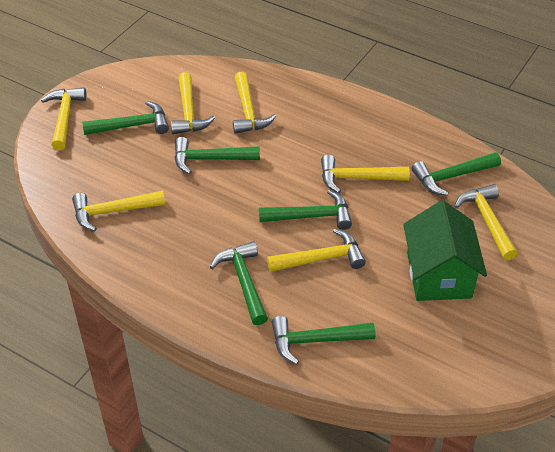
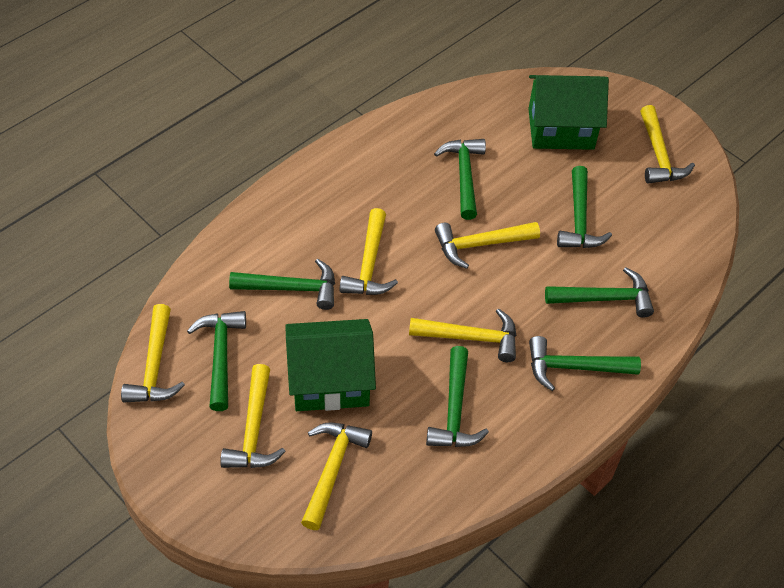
green hammer: 6 -> 7
green house: 1 -> 2

